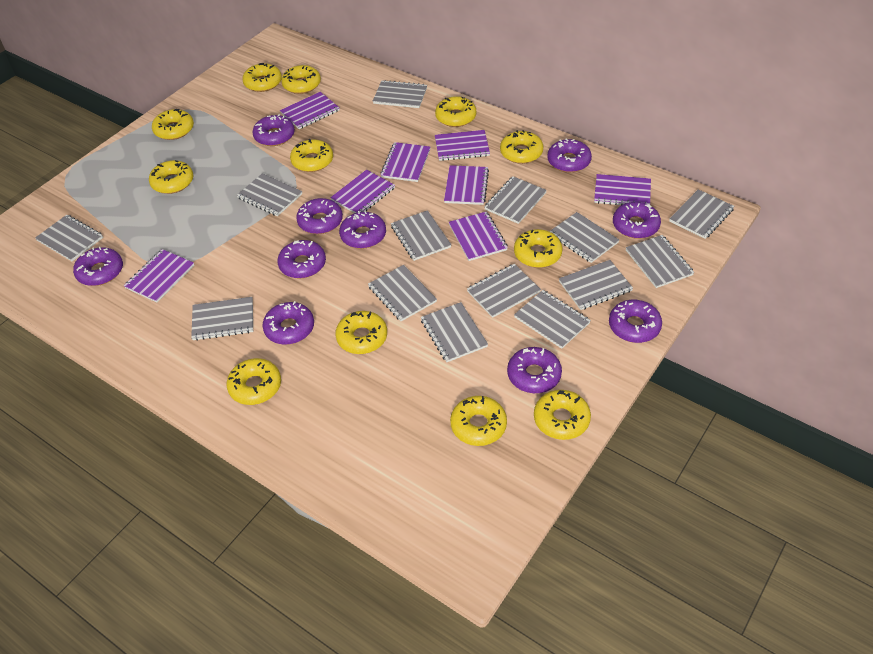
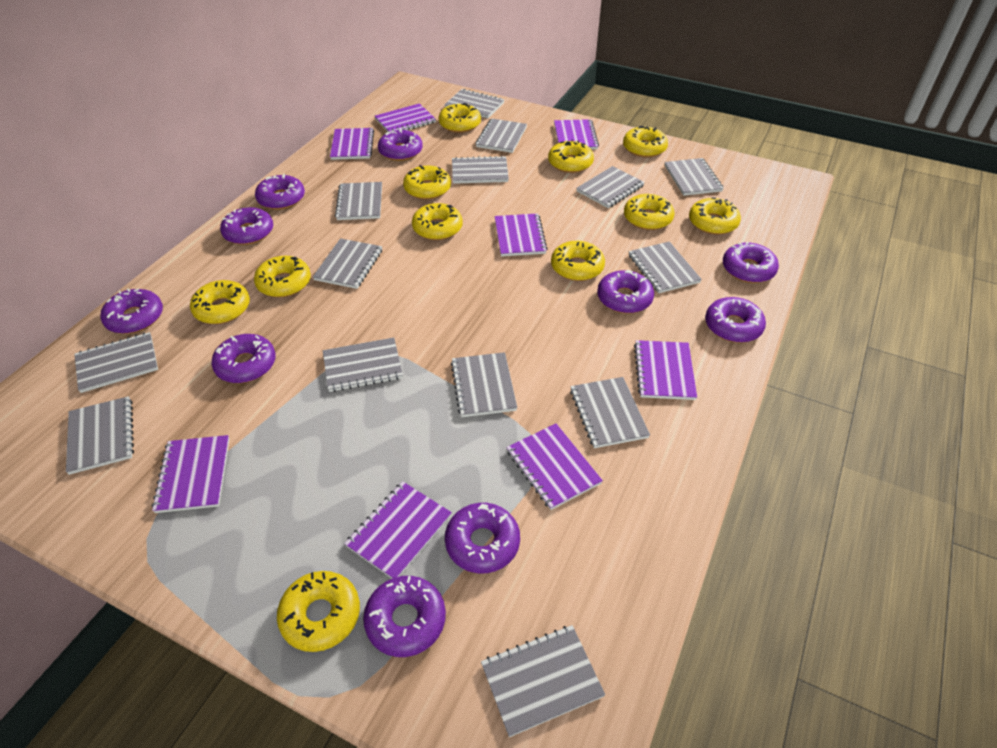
yellow donut: 12 -> 11

